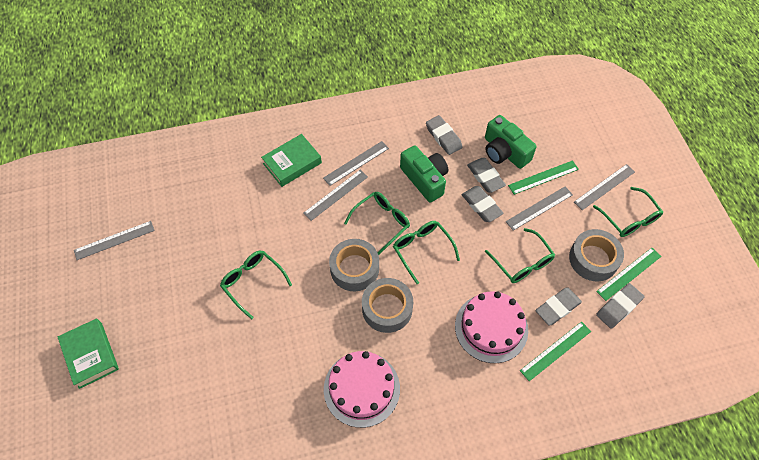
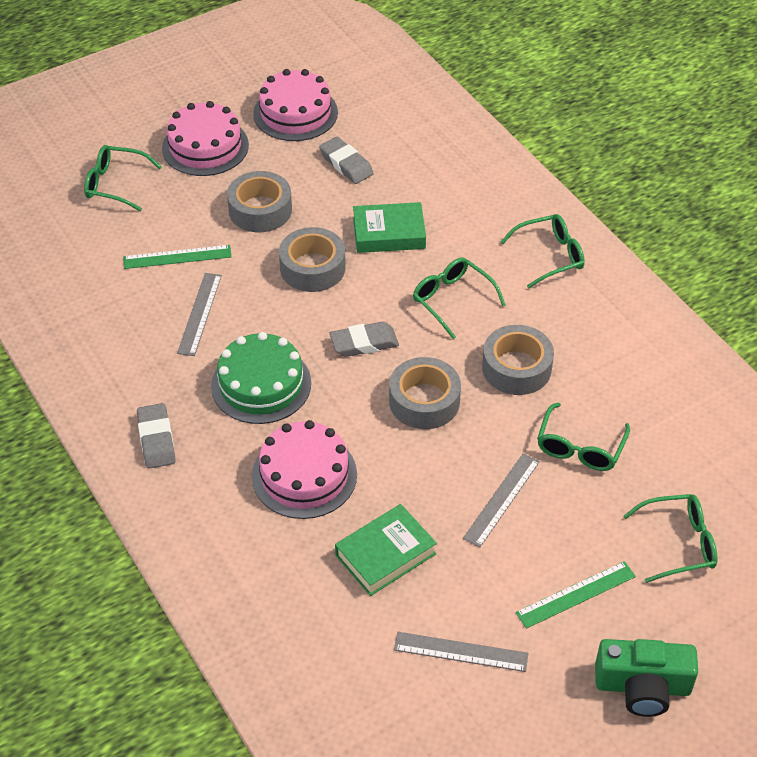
green cake: 0 -> 1
green camera: 2 -> 1
green ruler: 3 -> 2
grey eraser: 5 -> 3
grey ruler: 5 -> 3
grey tape: 3 -> 4
pink cake: 2 -> 3

